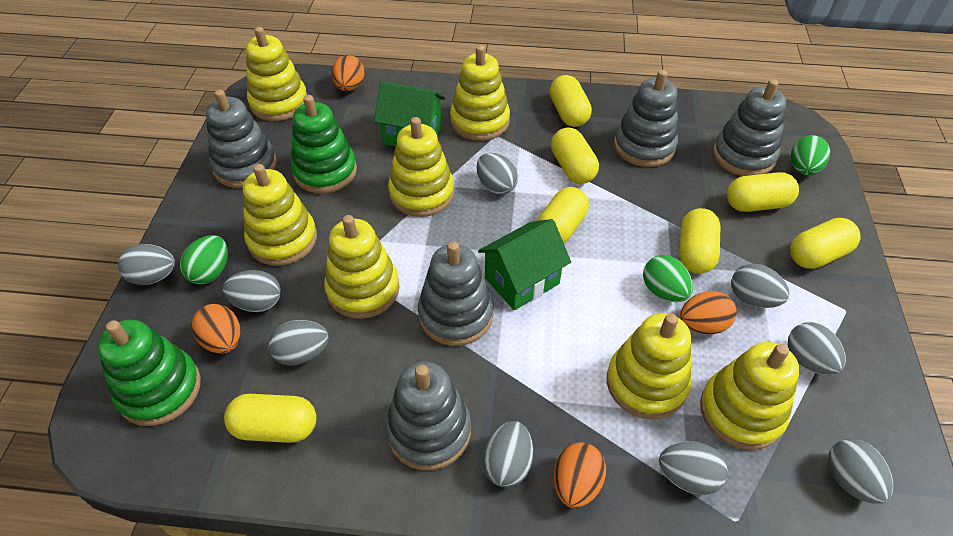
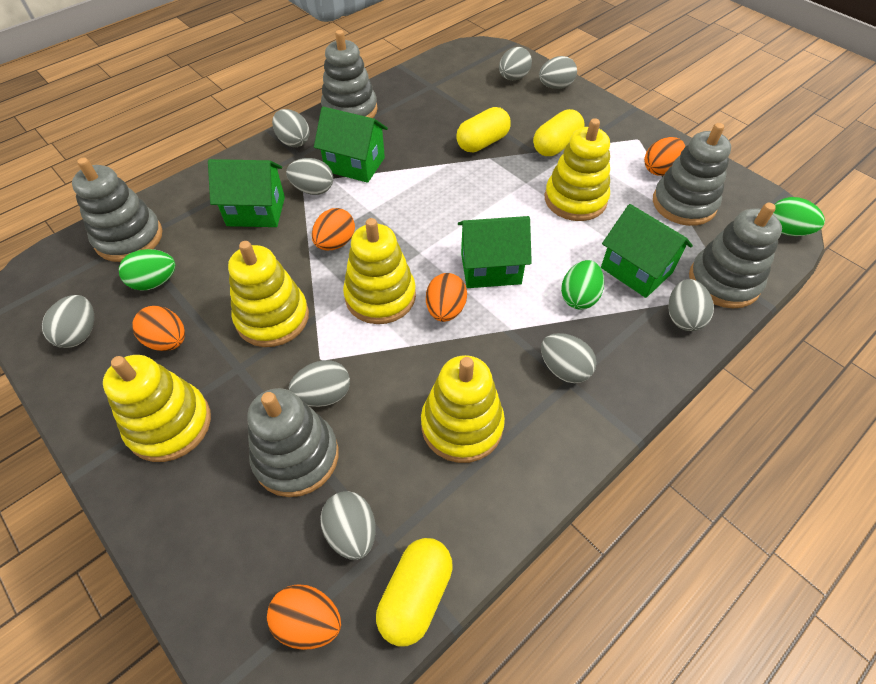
green house: 2 -> 4
green stacking toy: 2 -> 0
orange egg: 4 -> 5
yellow capsule: 7 -> 3
yellow stacking toy: 7 -> 5

